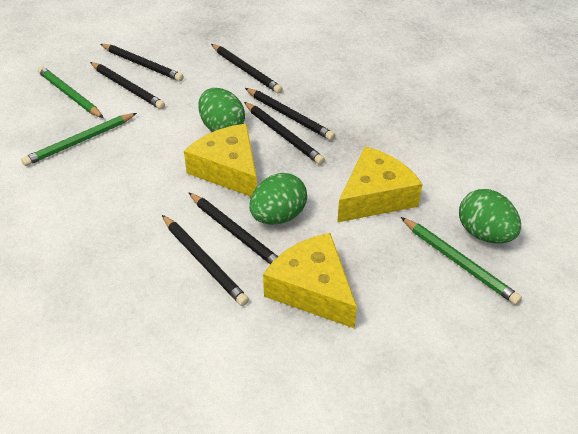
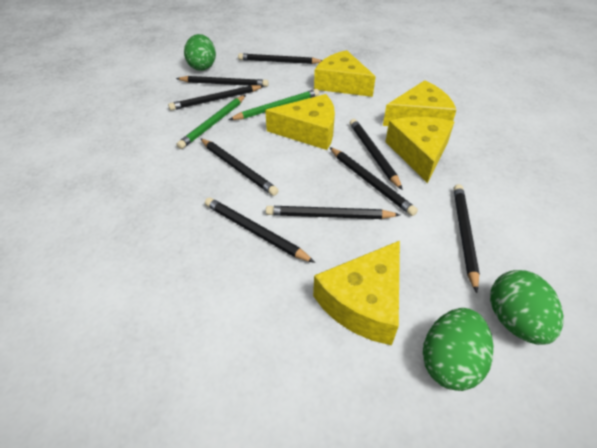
black pencil: 7 -> 9
green pencil: 3 -> 2
yellow cheese: 3 -> 5

